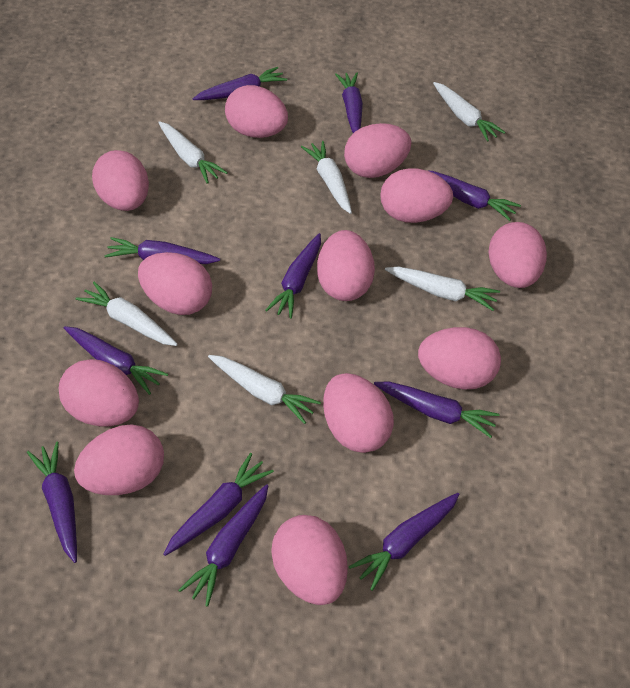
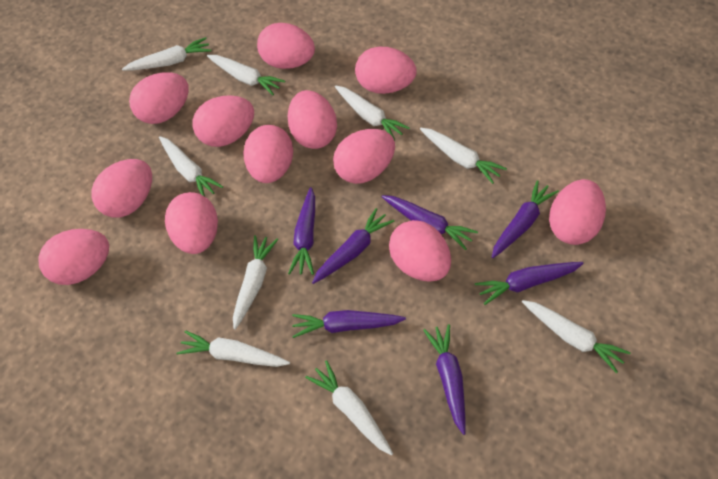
purple carrot: 11 -> 7
white carrot: 6 -> 9

